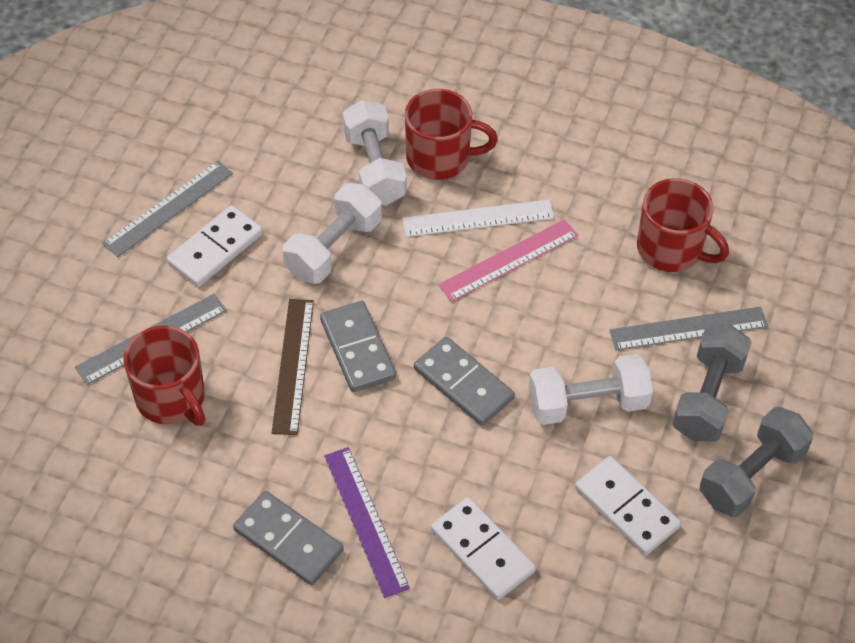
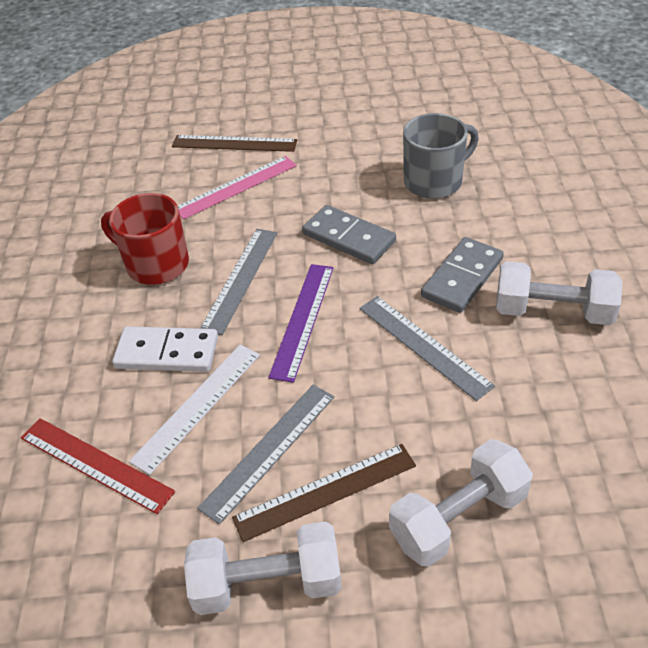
brown ruler: 1 -> 2
grey domino: 3 -> 2
grey dumbbell: 2 -> 0
grey mug: 0 -> 1
red mug: 3 -> 1
red ruler: 0 -> 1
white domino: 3 -> 1

